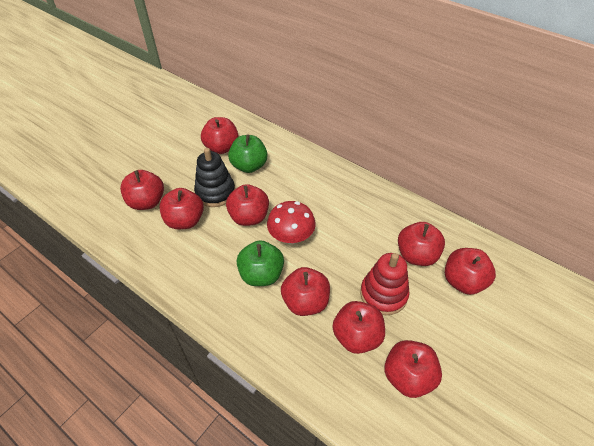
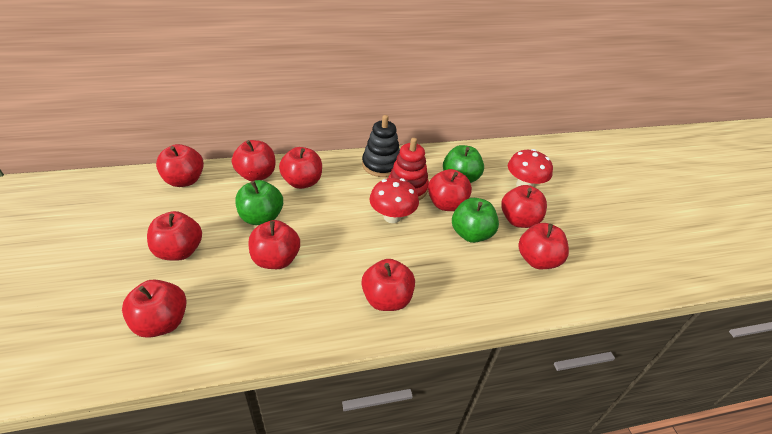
green apple: 2 -> 3
red apple: 9 -> 10
red mushroom: 1 -> 2

